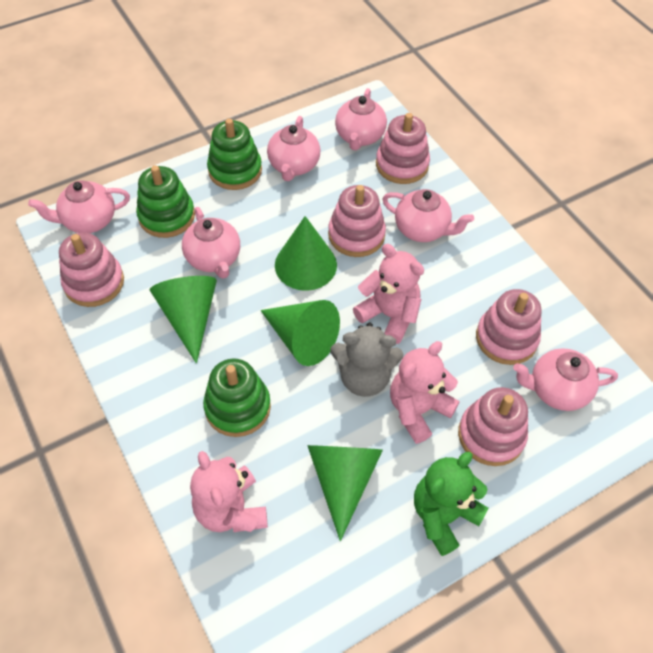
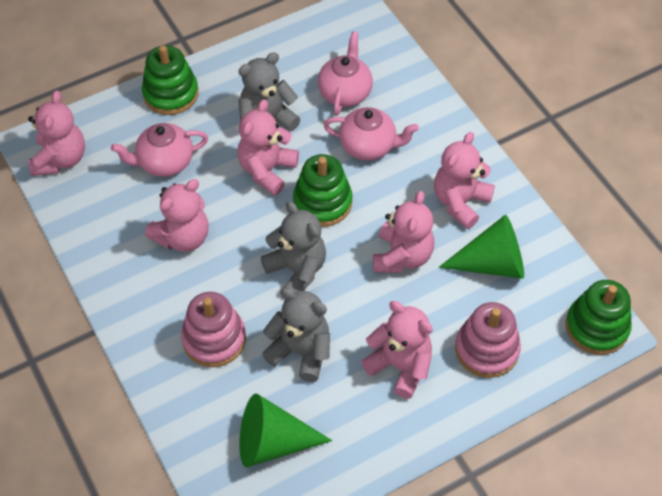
green cone: 4 -> 2
green teddy bear: 1 -> 0
grey teddy bear: 1 -> 3
pink stacking toy: 5 -> 2
pink teapot: 6 -> 3
pink teddy bear: 3 -> 6

